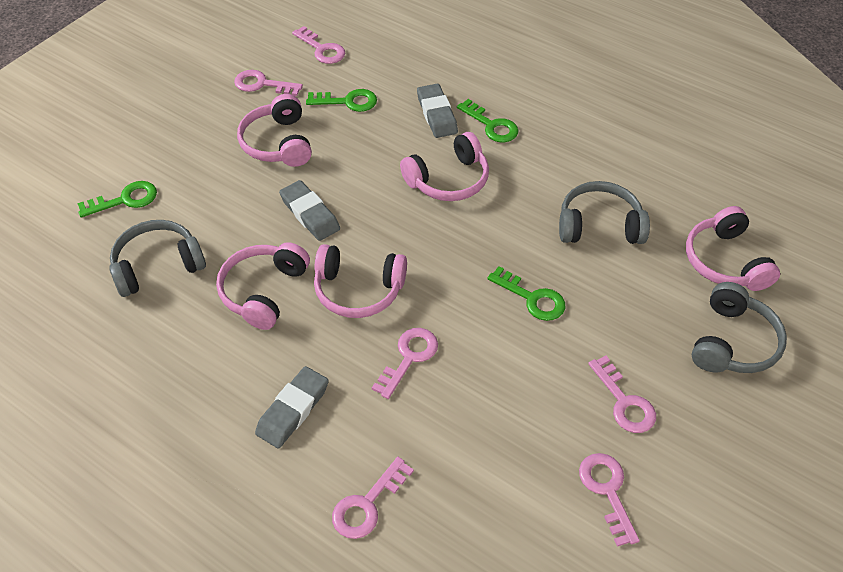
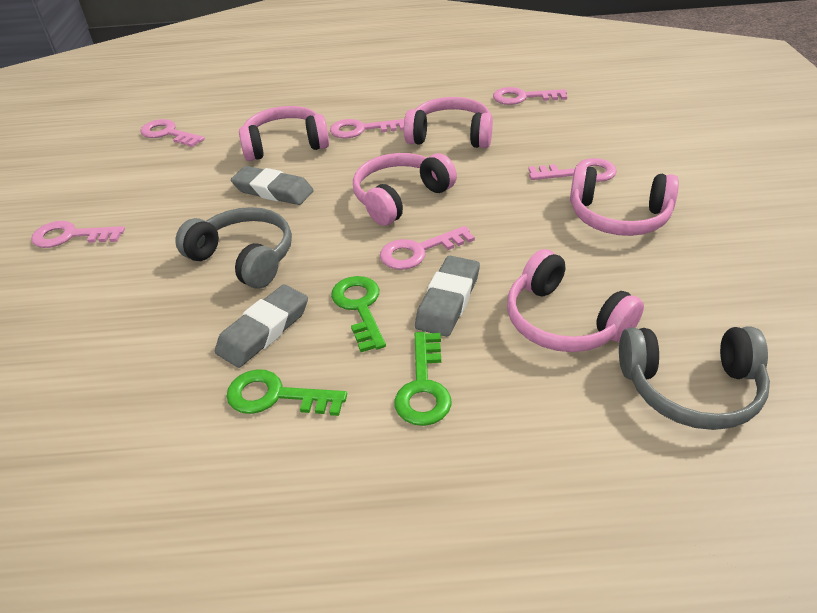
green key: 4 -> 3
grey headphones: 3 -> 2

